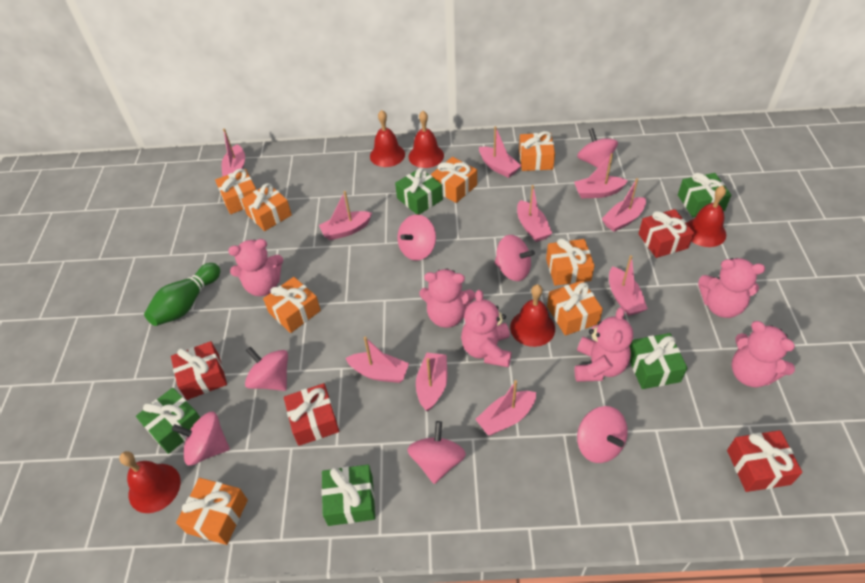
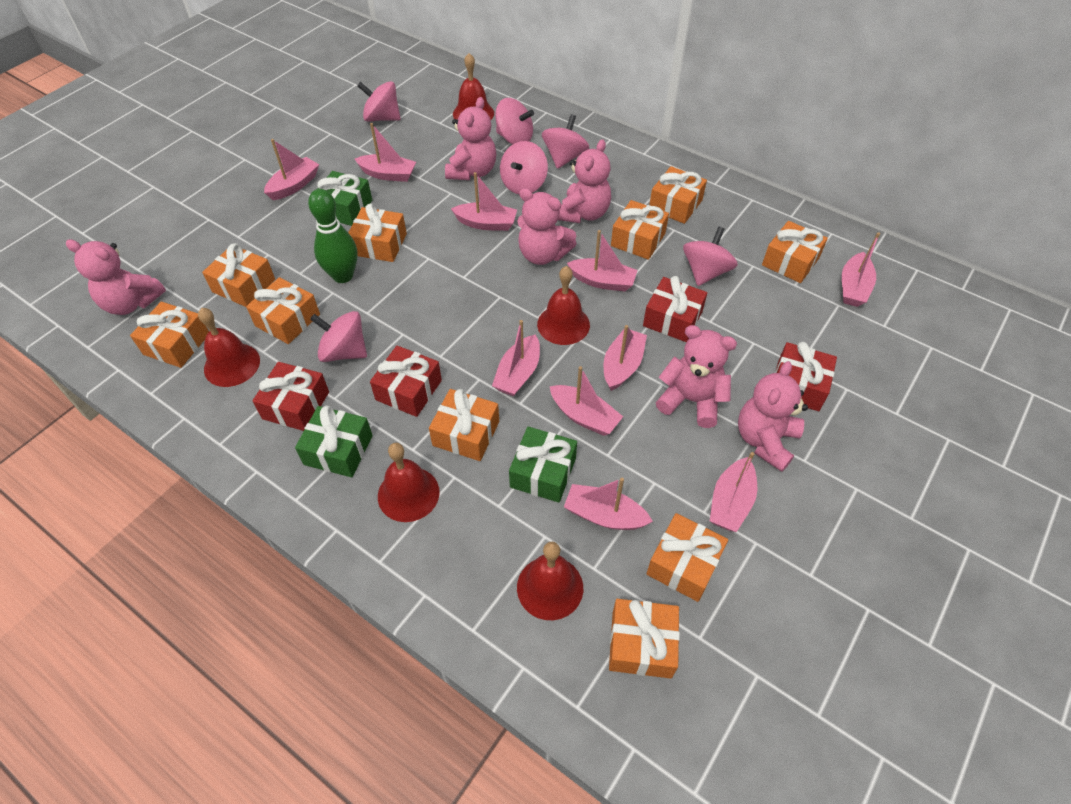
green gift: 5 -> 3
orange gift: 8 -> 10
pink spinning top: 7 -> 6

